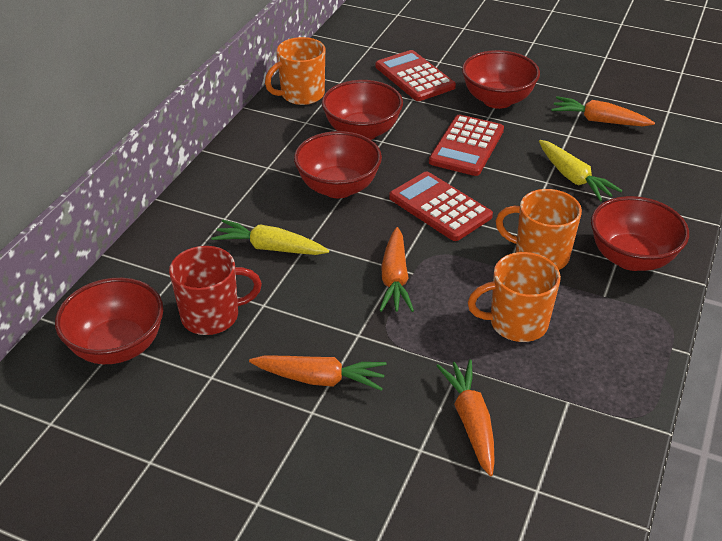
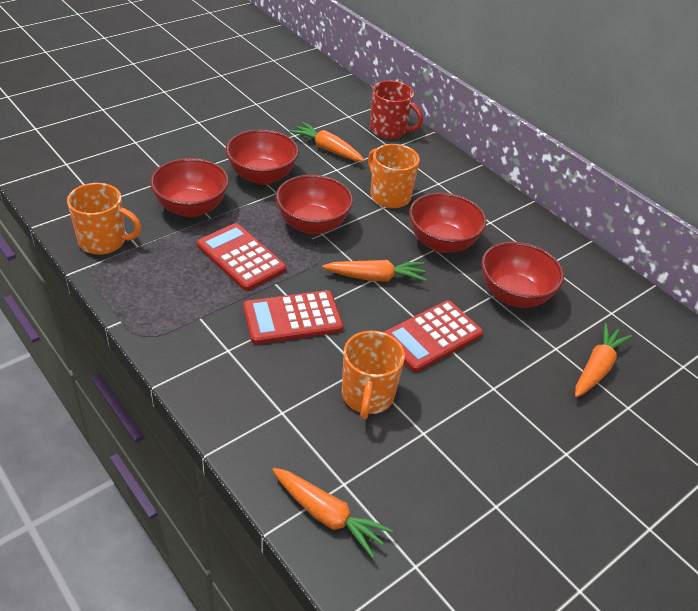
yellow carrot: 2 -> 0

